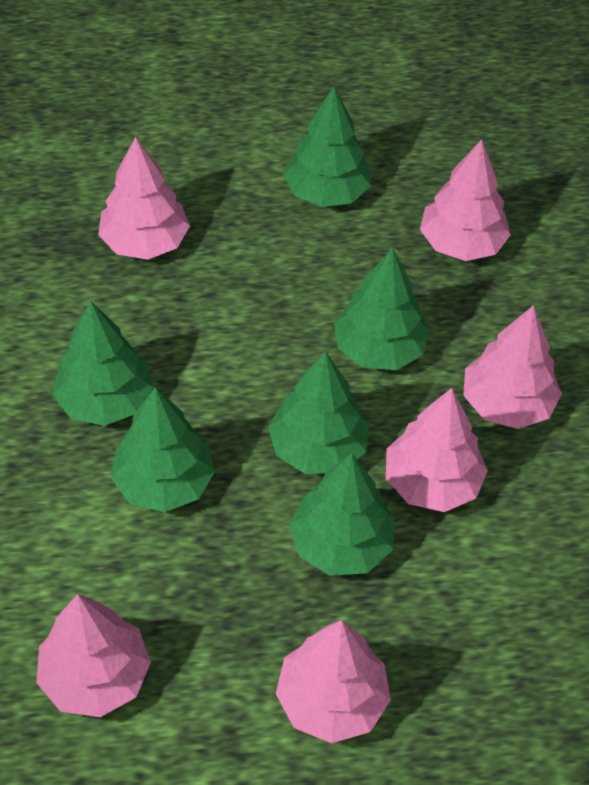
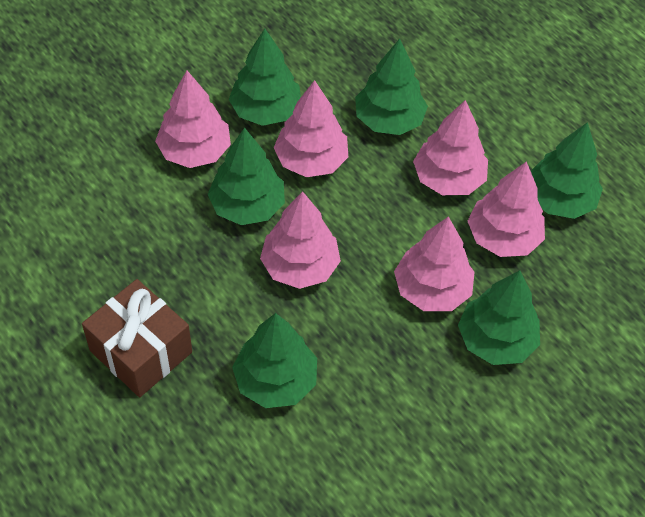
brown gift: 0 -> 1

